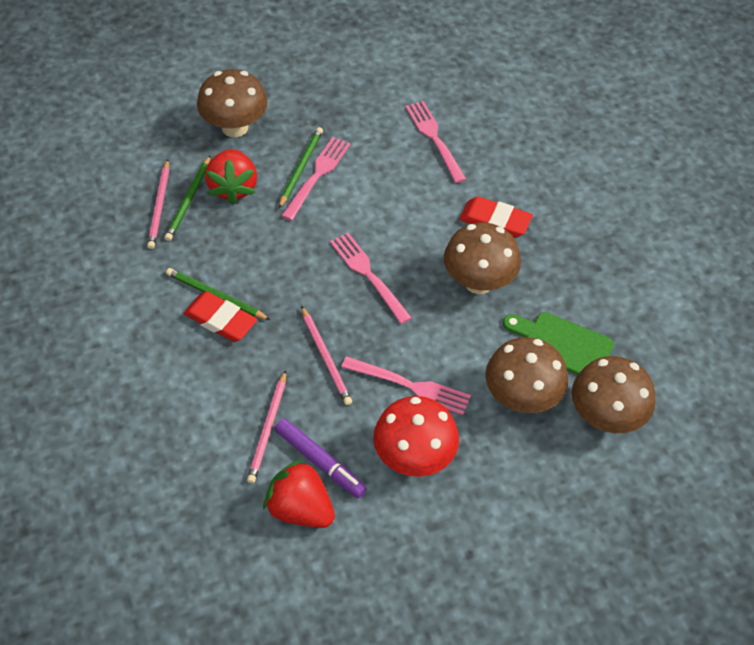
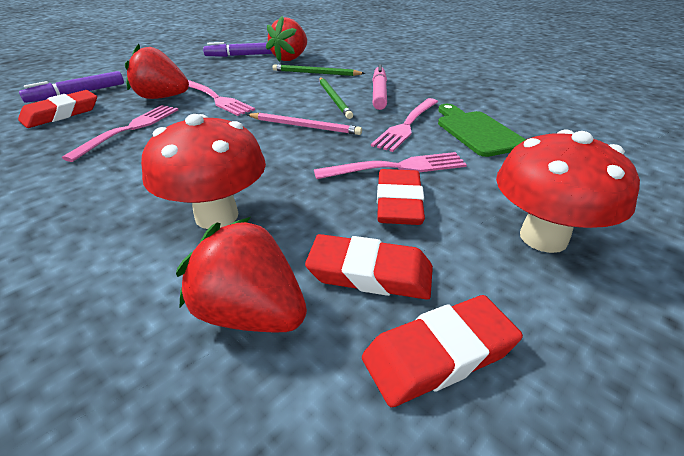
brown mushroom: 4 -> 0
green pencil: 3 -> 2
pink marker: 0 -> 1
pink pencil: 3 -> 1
purple marker: 1 -> 2
red eraser: 2 -> 4
red mushroom: 1 -> 2
red strawberry: 2 -> 3

